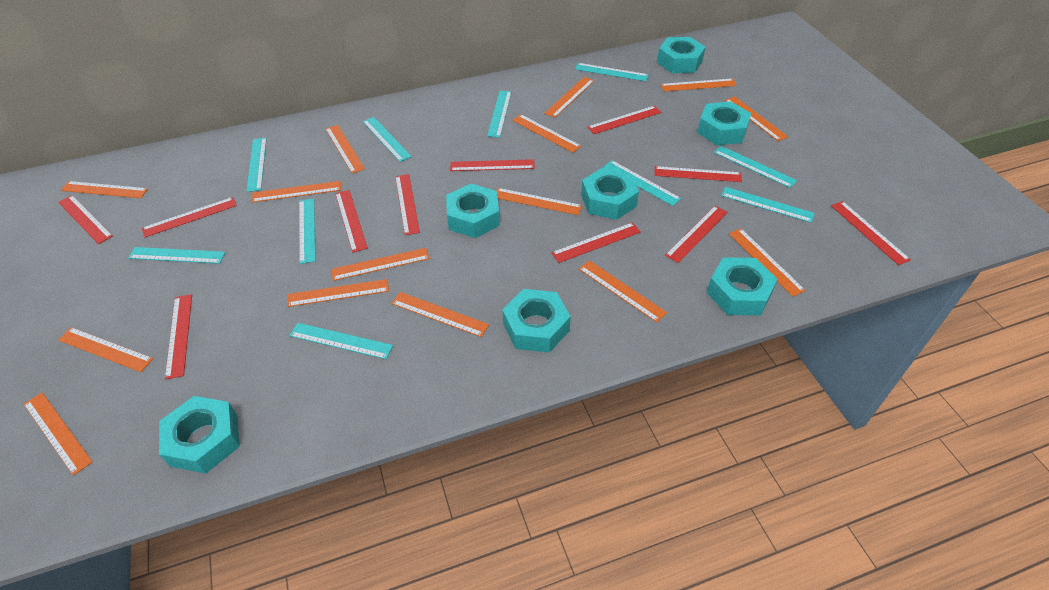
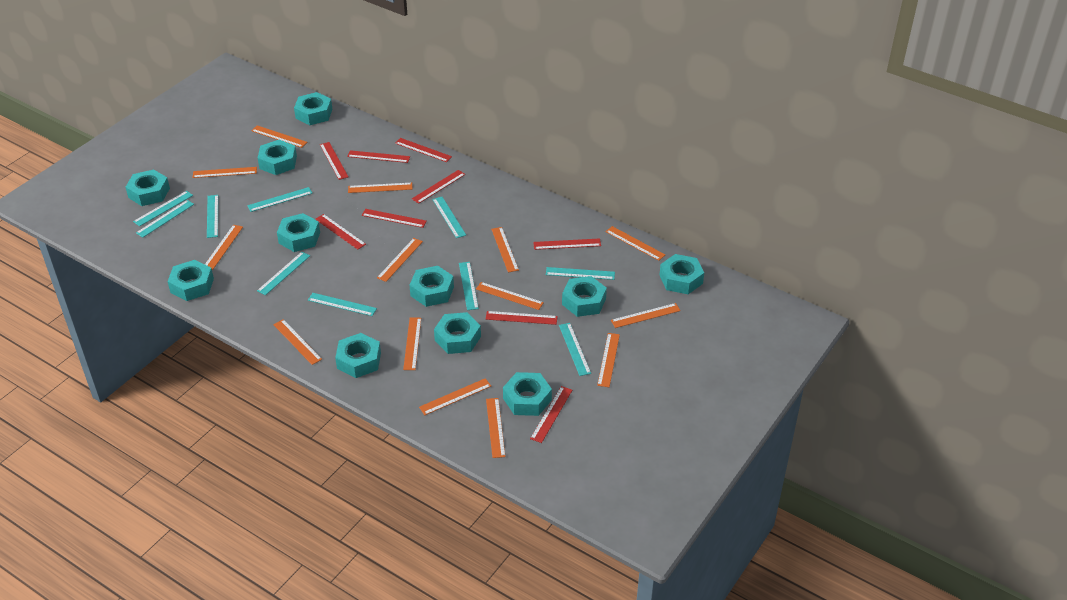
orange ruler: 15 -> 14
red ruler: 11 -> 9
turquoise nut: 7 -> 11

